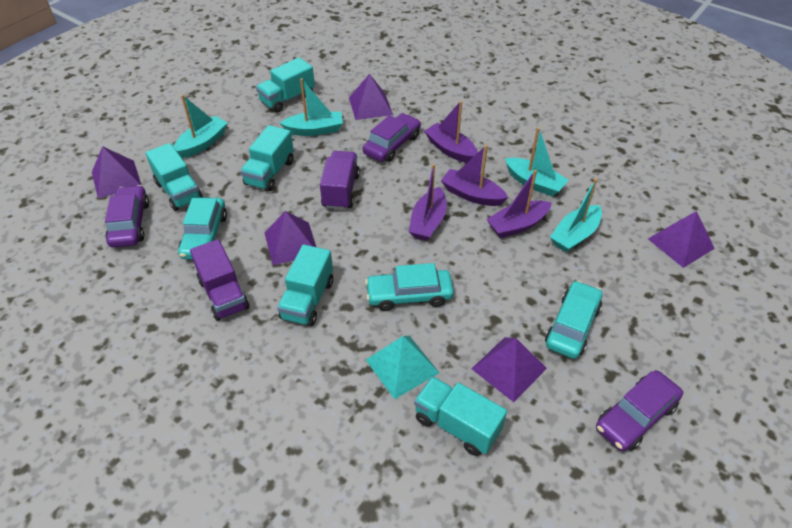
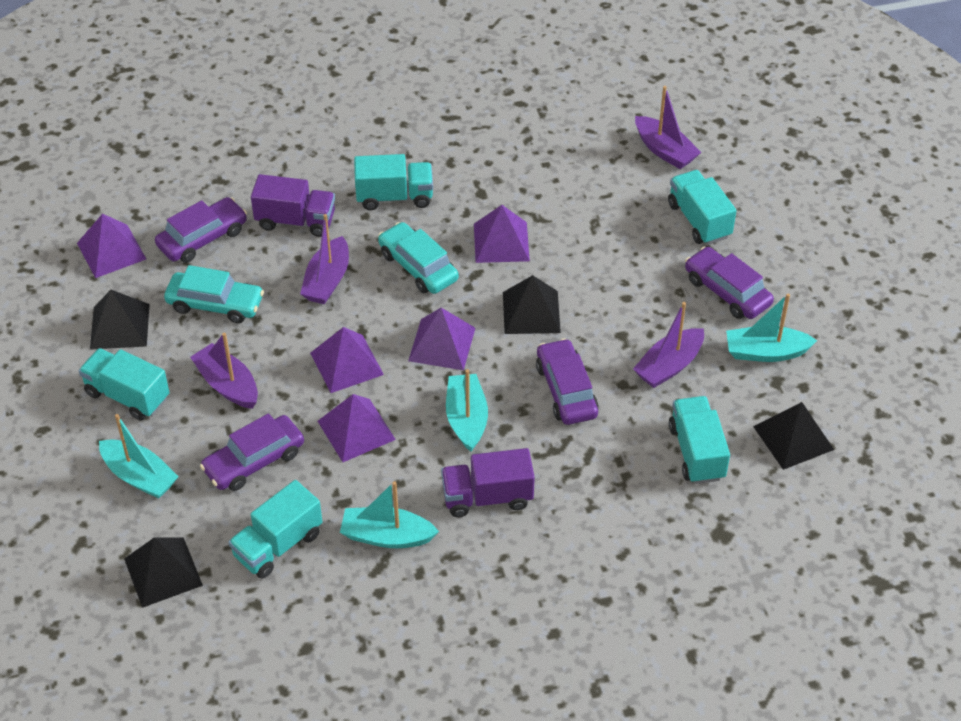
black pyramid: 0 -> 4
purple car: 3 -> 4
turquoise car: 3 -> 2
turquoise pyramid: 1 -> 0

